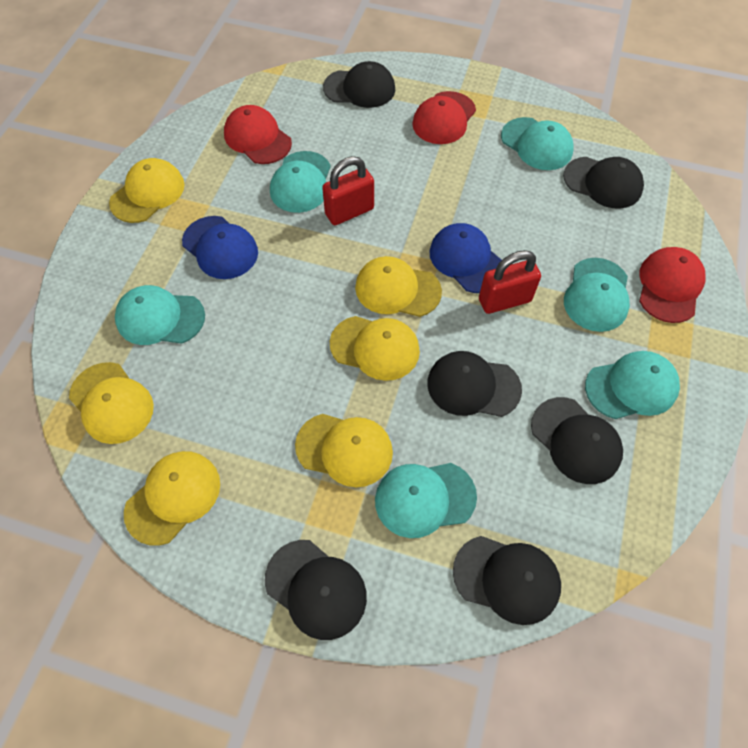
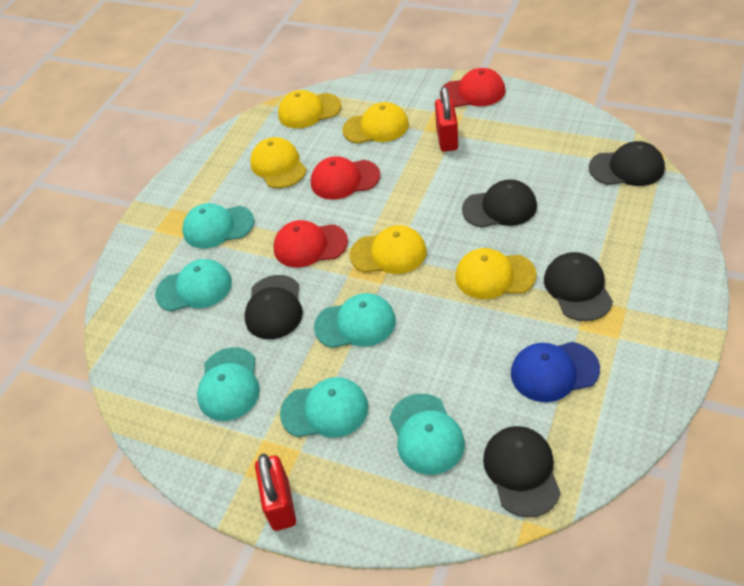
black cap: 6 -> 5
blue cap: 2 -> 1
yellow cap: 6 -> 5

